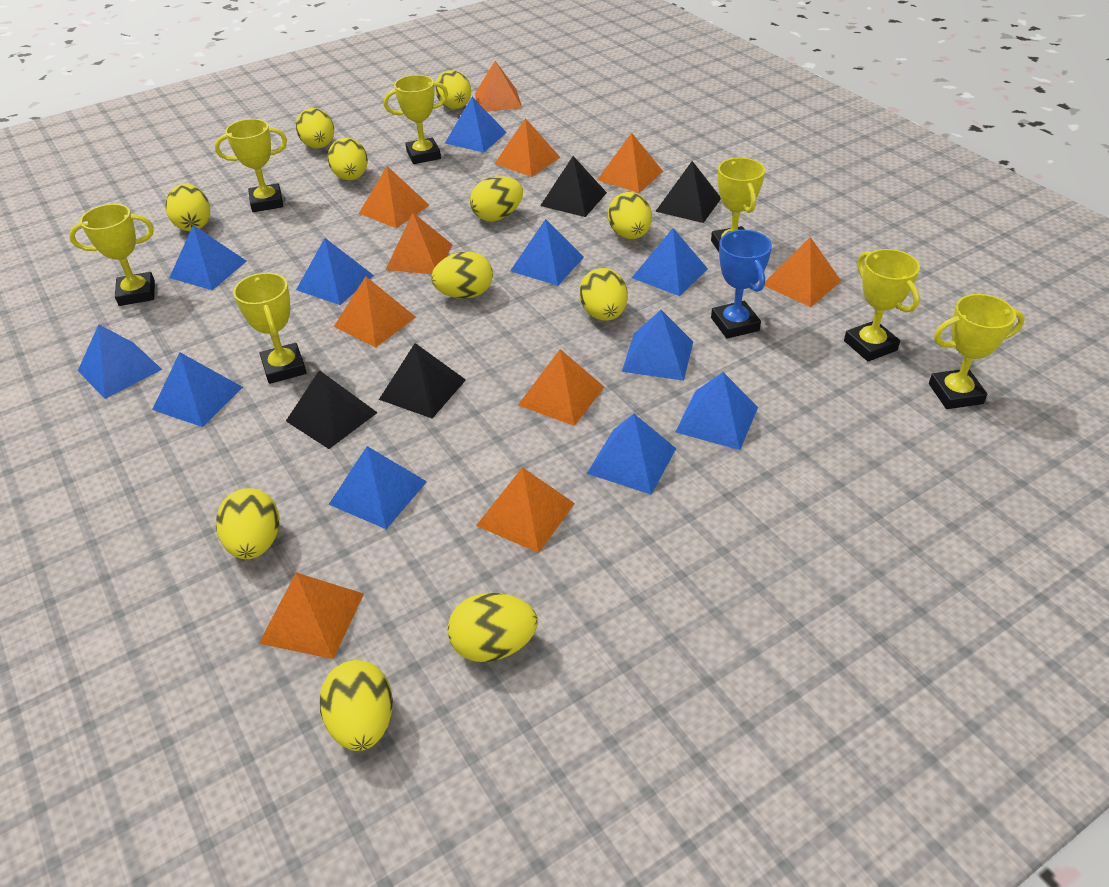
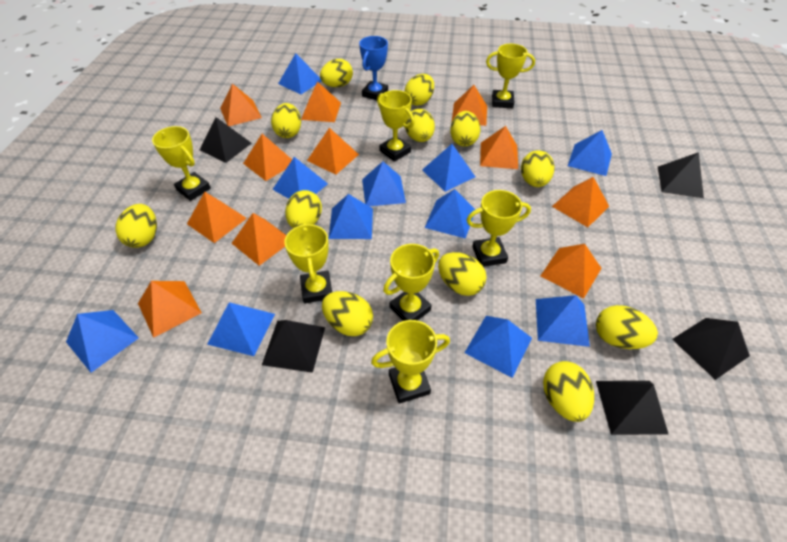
black pyramid: 4 -> 5
orange pyramid: 10 -> 11
yellow egg: 11 -> 12

